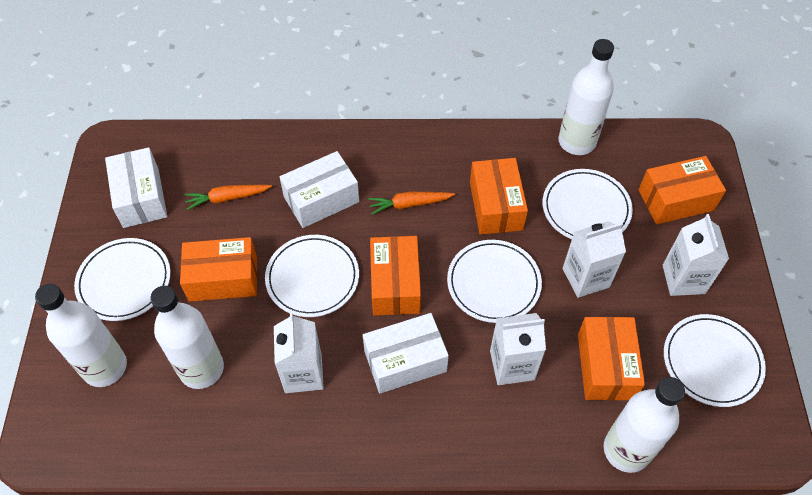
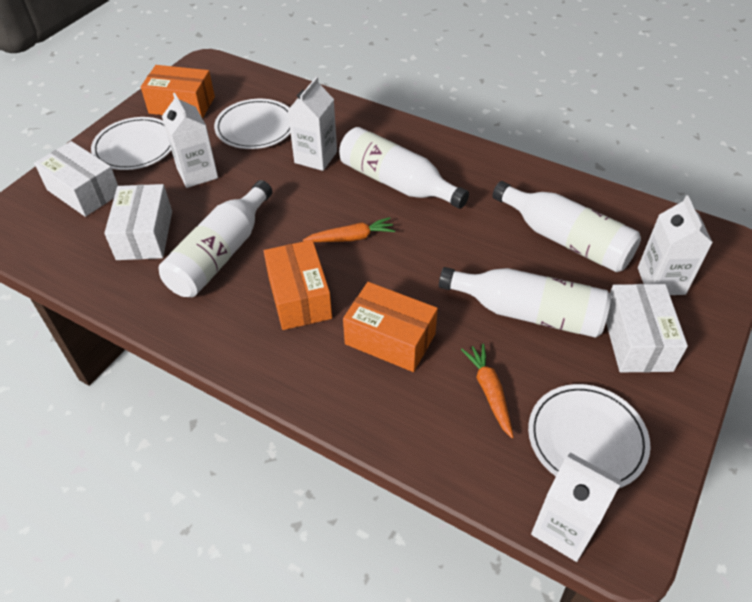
orange box: 5 -> 3
white plate: 5 -> 3

